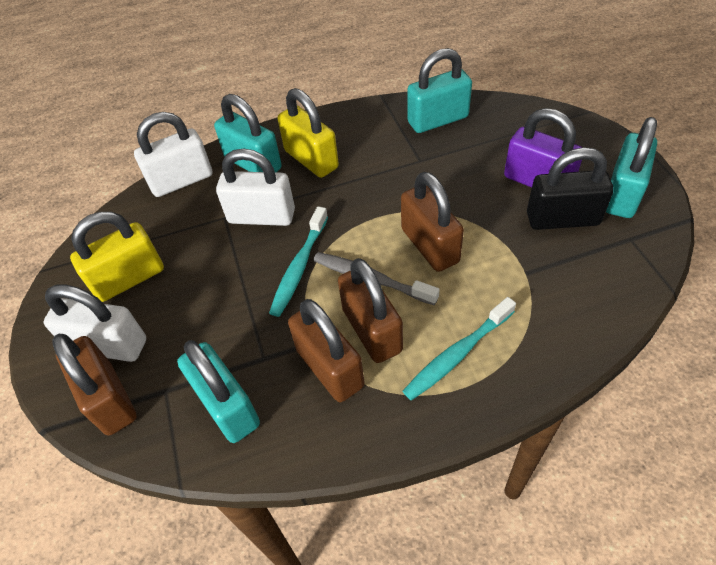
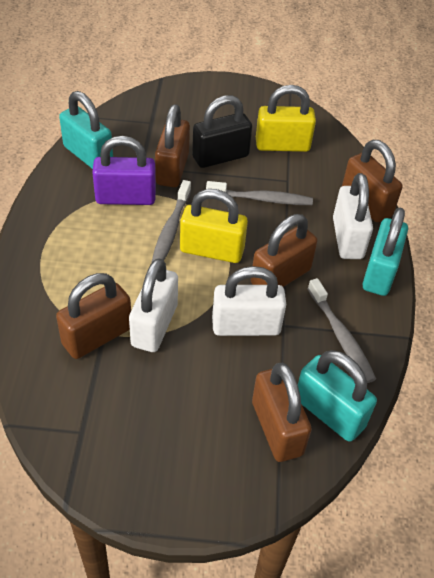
brown padlock: 4 -> 5
grey toothbrush: 1 -> 3
turquoise padlock: 4 -> 3
turquoise toothbrush: 2 -> 0

